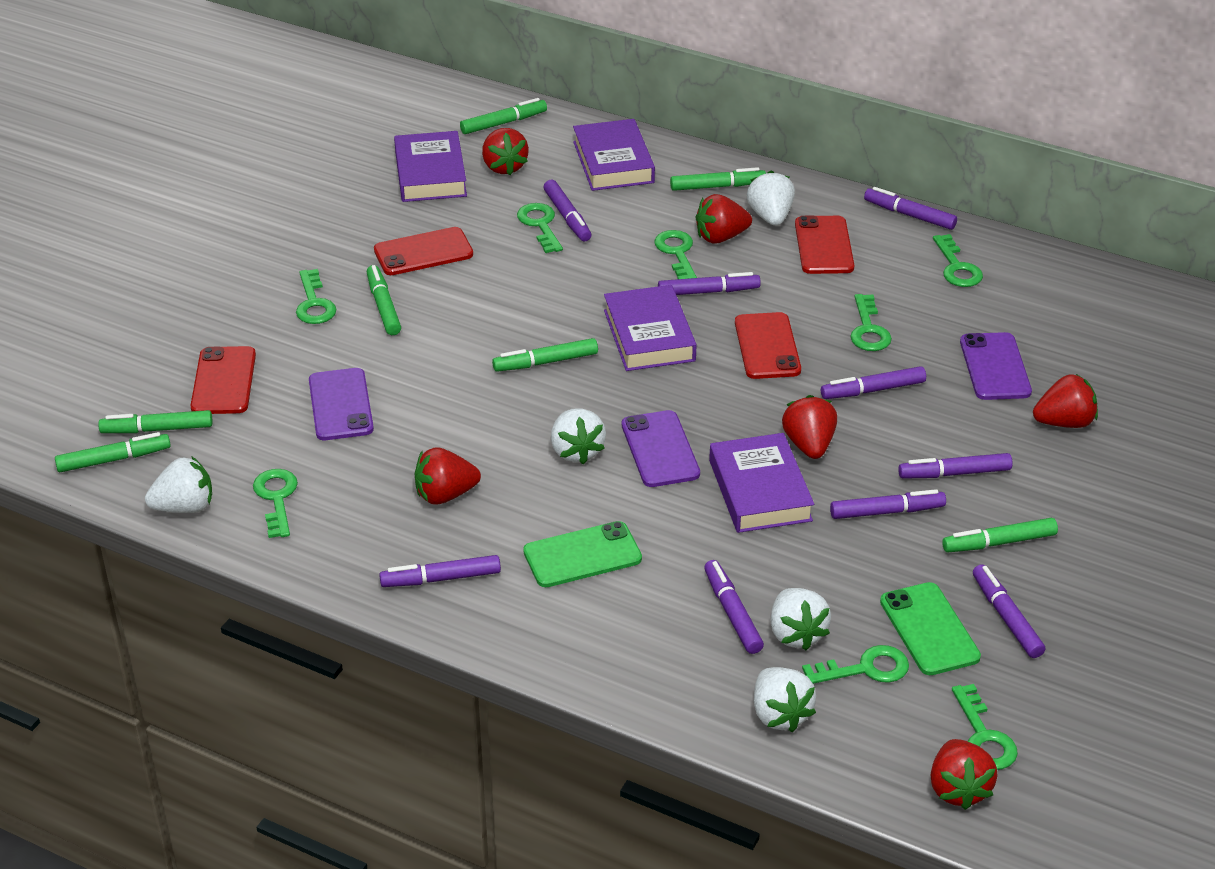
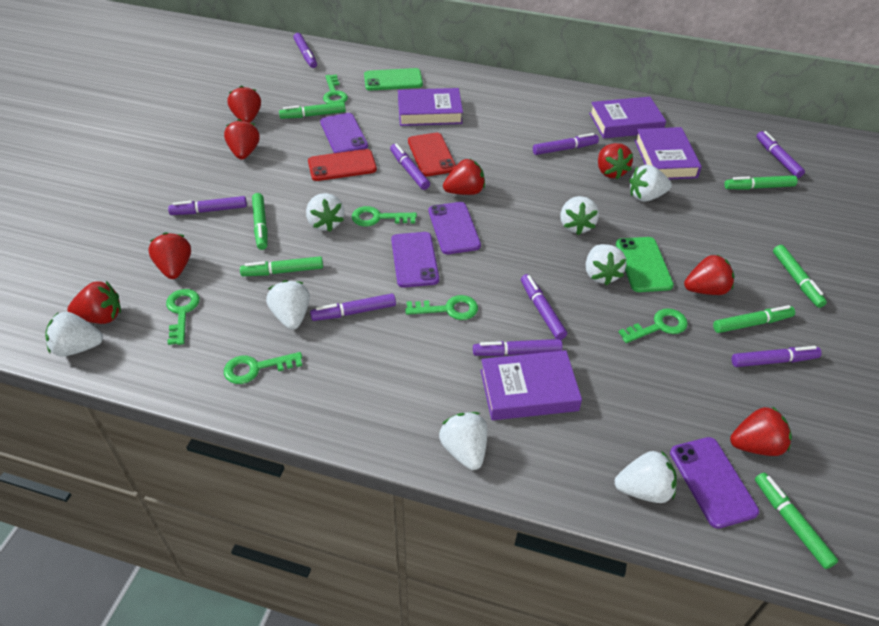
green key: 8 -> 6
purple phone: 3 -> 4
red phone: 4 -> 2
red strawberry: 6 -> 8
white strawberry: 5 -> 8

